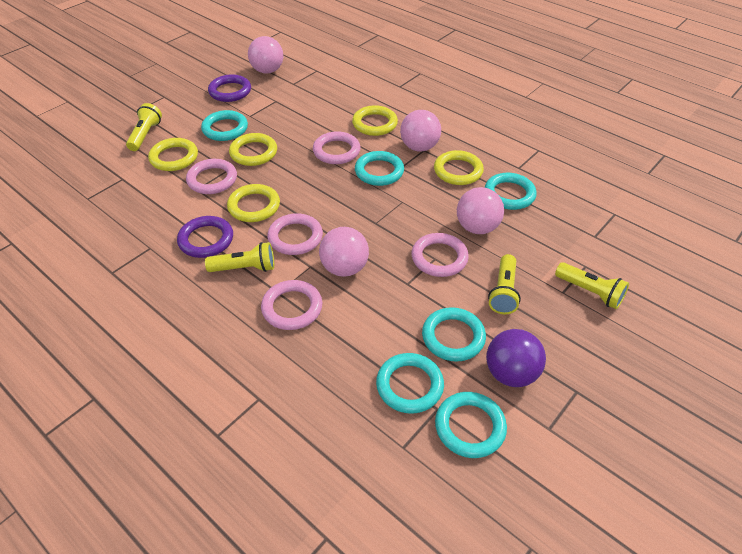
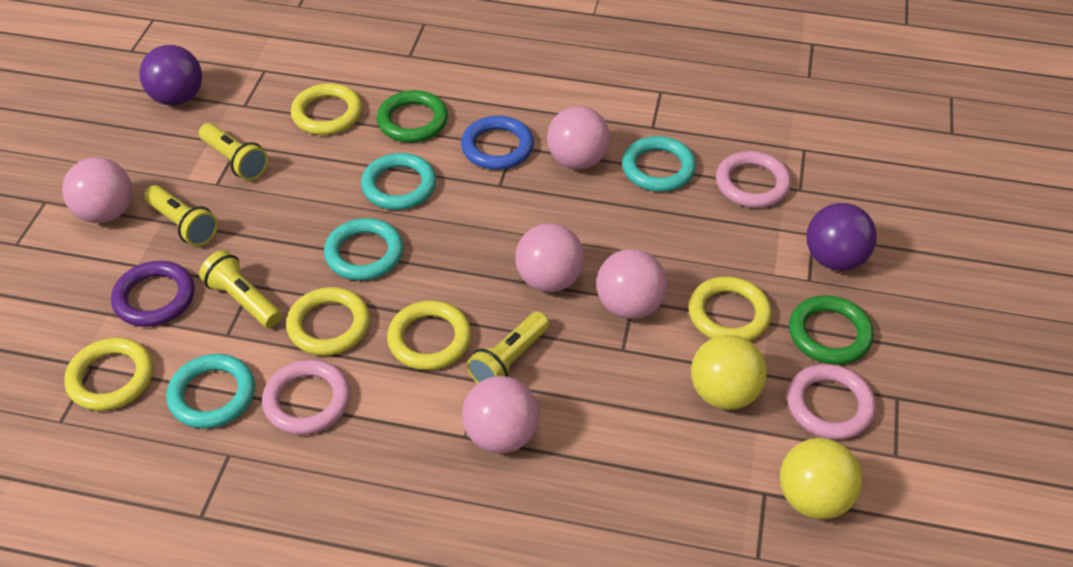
blue ring: 0 -> 1
green ring: 0 -> 2
pink ball: 4 -> 5
pink ring: 5 -> 3
purple ball: 1 -> 2
purple ring: 2 -> 1
turquoise ring: 6 -> 4
yellow ball: 0 -> 2

